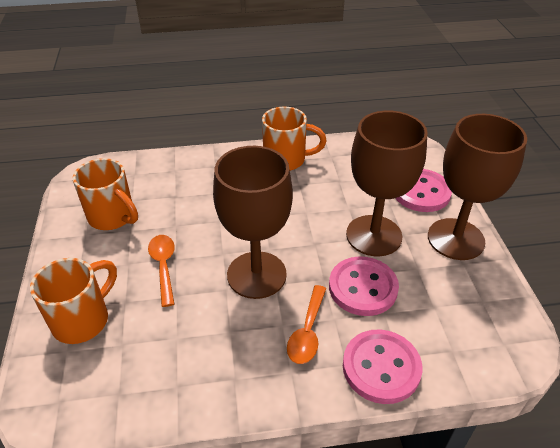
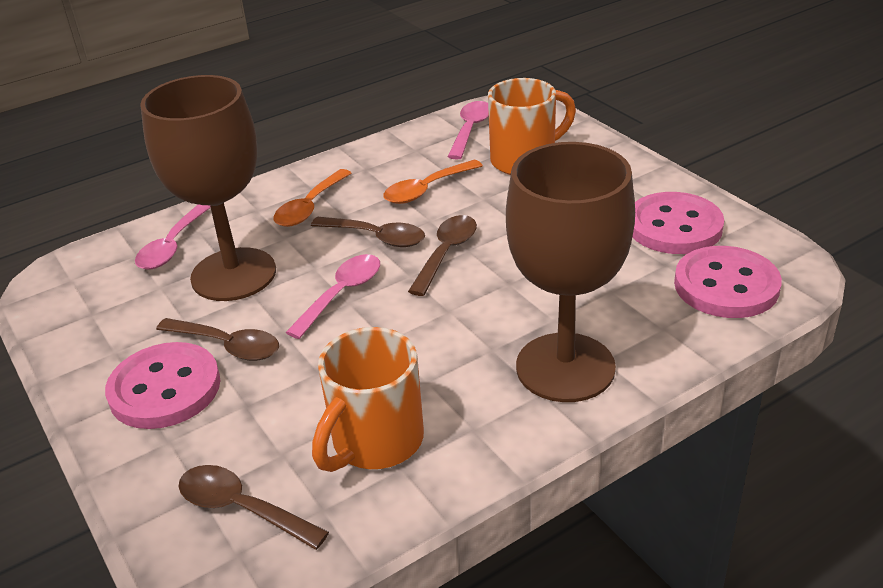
brown goblet: 3 -> 2
brown spoon: 0 -> 4
orange mug: 3 -> 2
pink spoon: 0 -> 3

